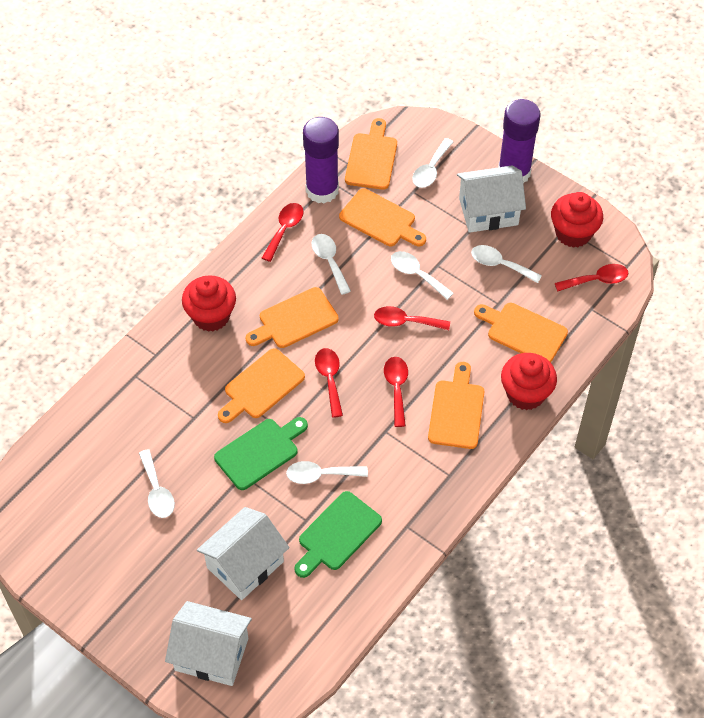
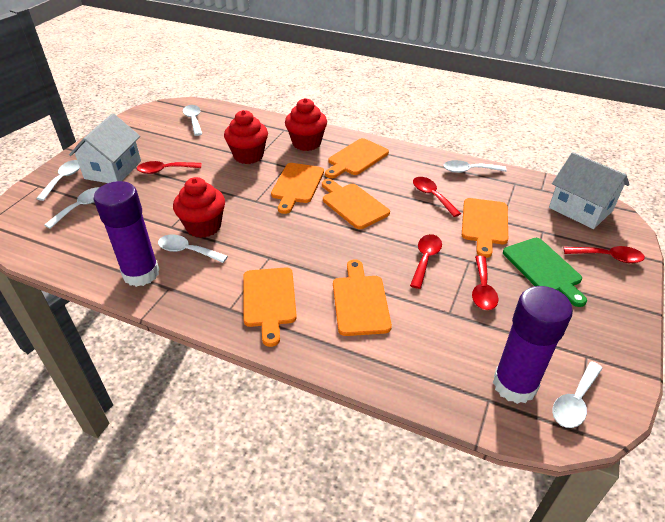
green cutting board: 2 -> 1
white house: 3 -> 2

